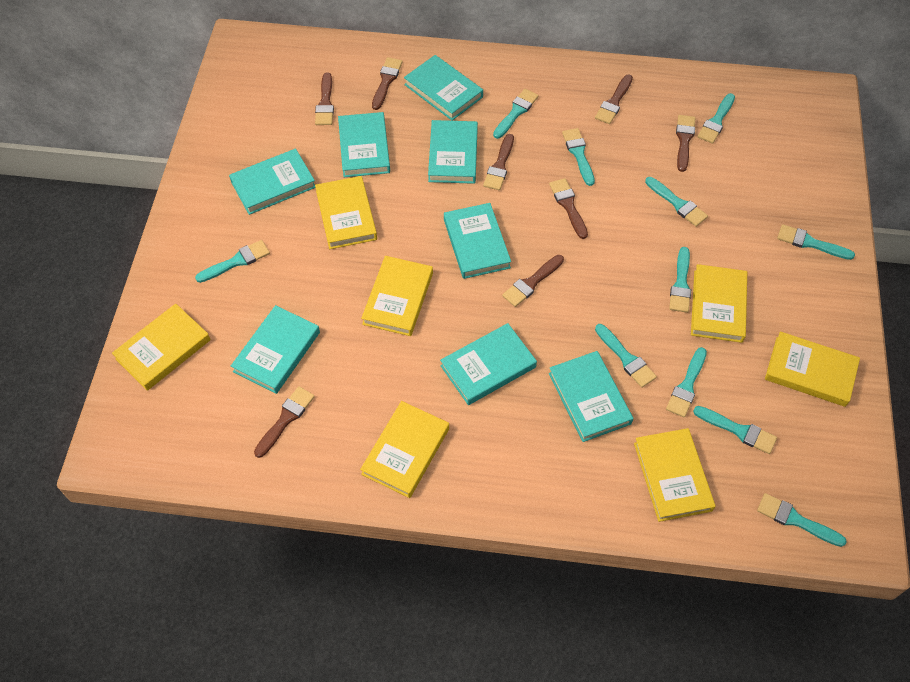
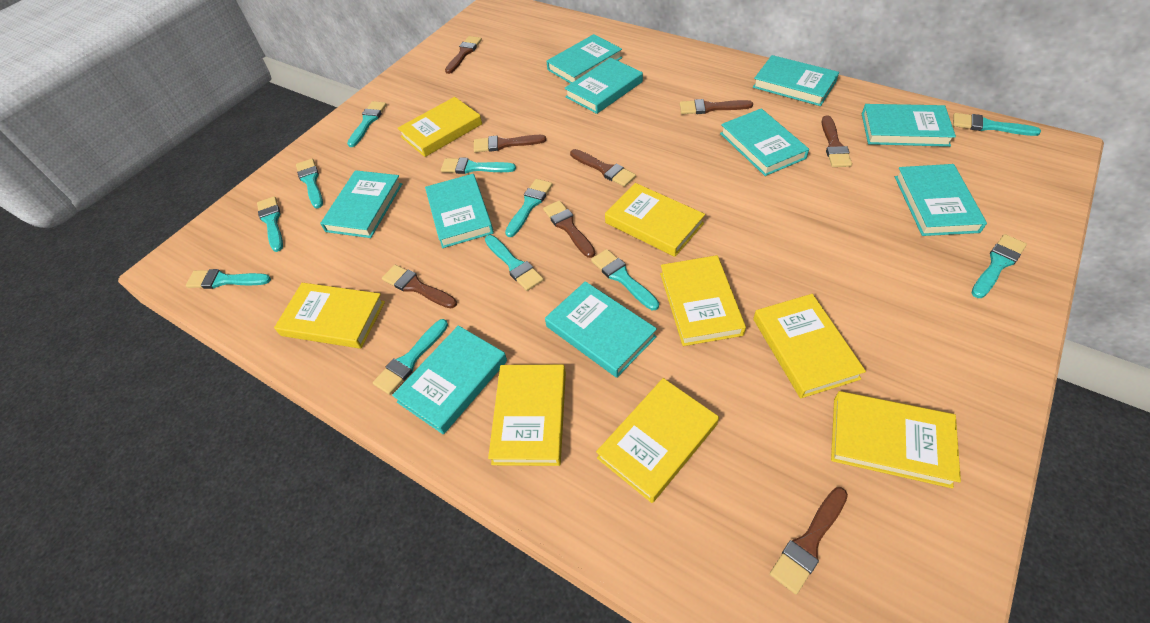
turquoise book: 8 -> 10
yellow book: 7 -> 8

